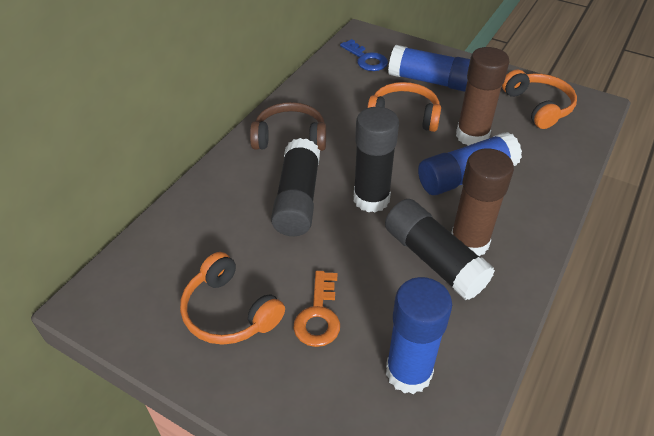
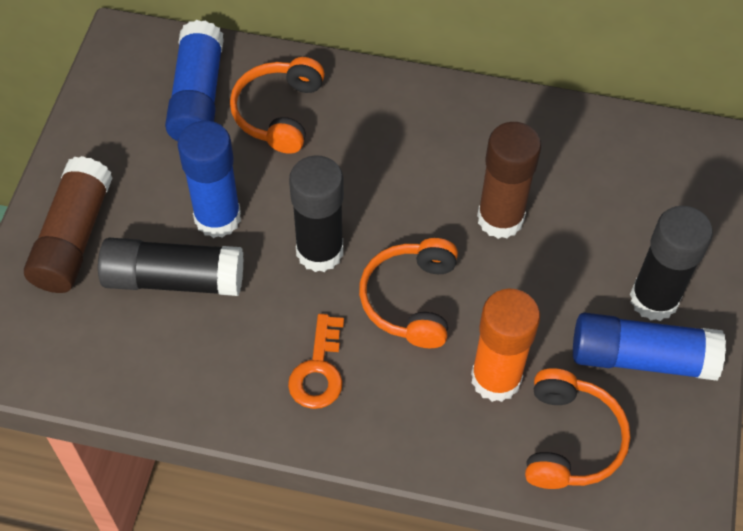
blue key: 1 -> 0
brown headphones: 1 -> 0
orange glue stick: 0 -> 1

